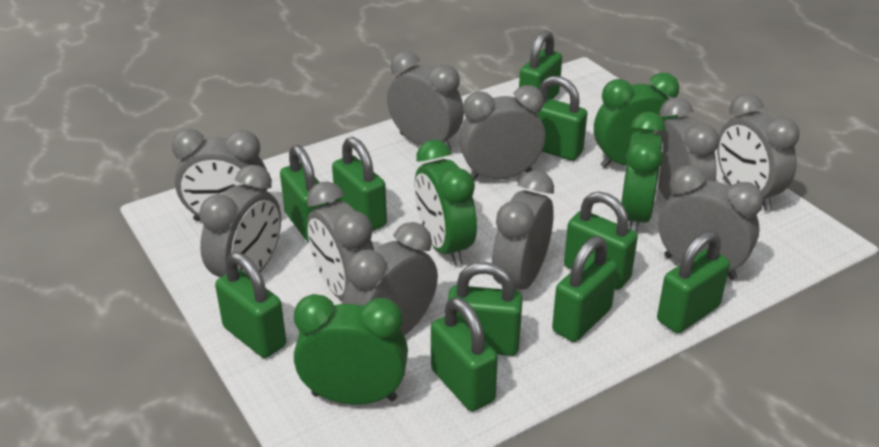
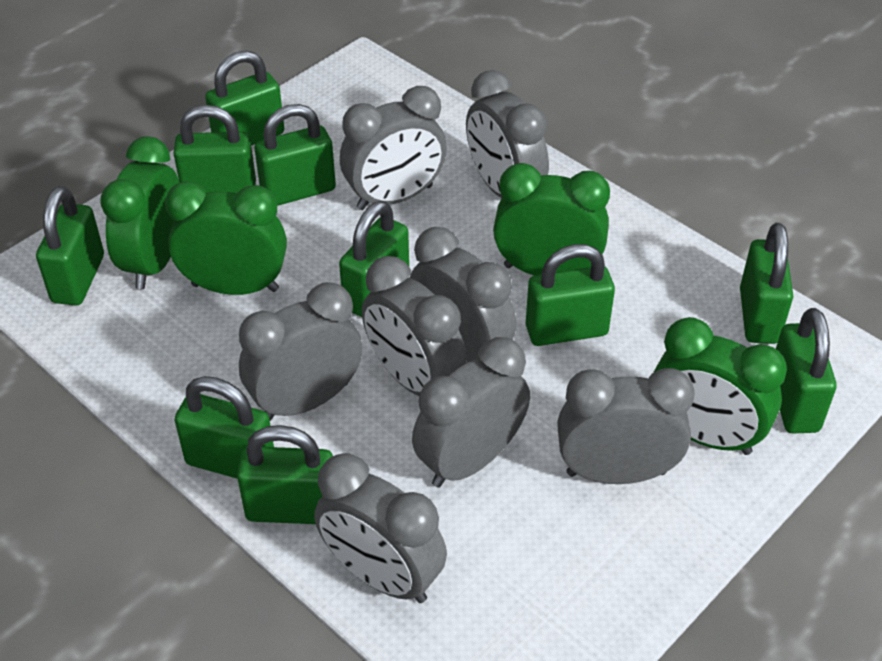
grey clock: 10 -> 8

